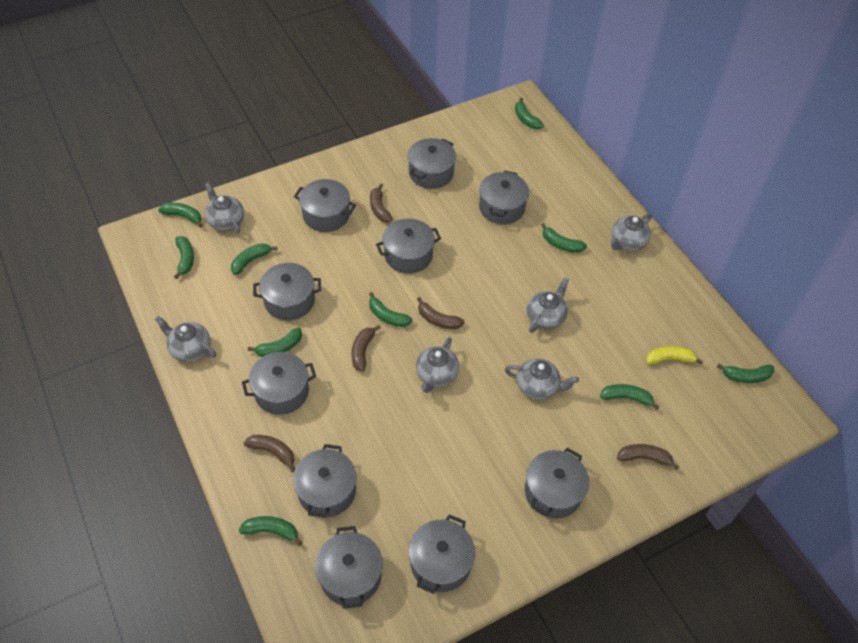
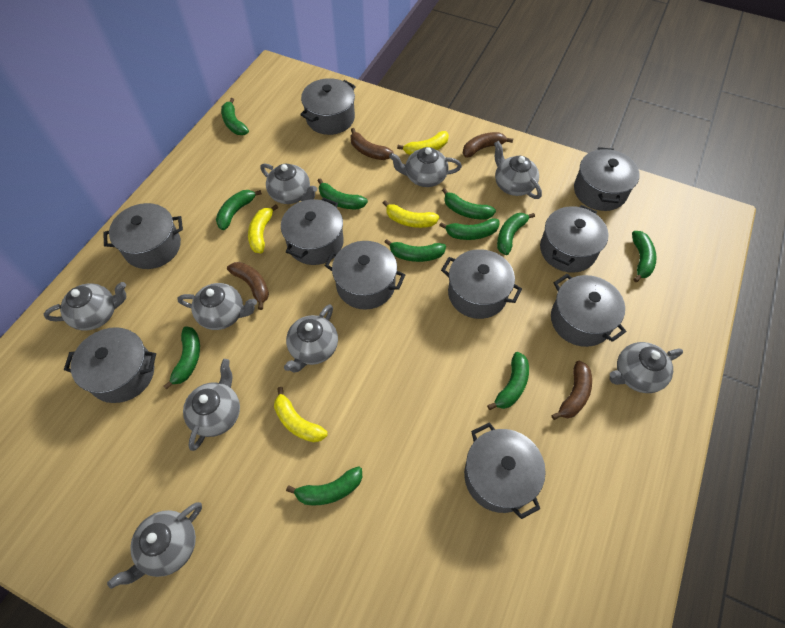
brown banana: 5 -> 4
green banana: 10 -> 11
grey teapot: 6 -> 9
yellow banana: 1 -> 4

